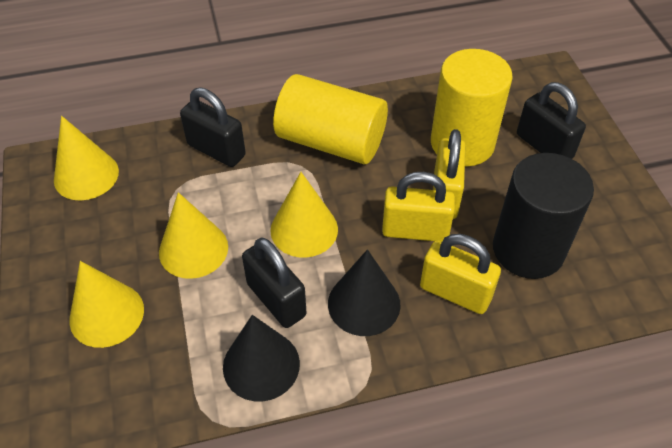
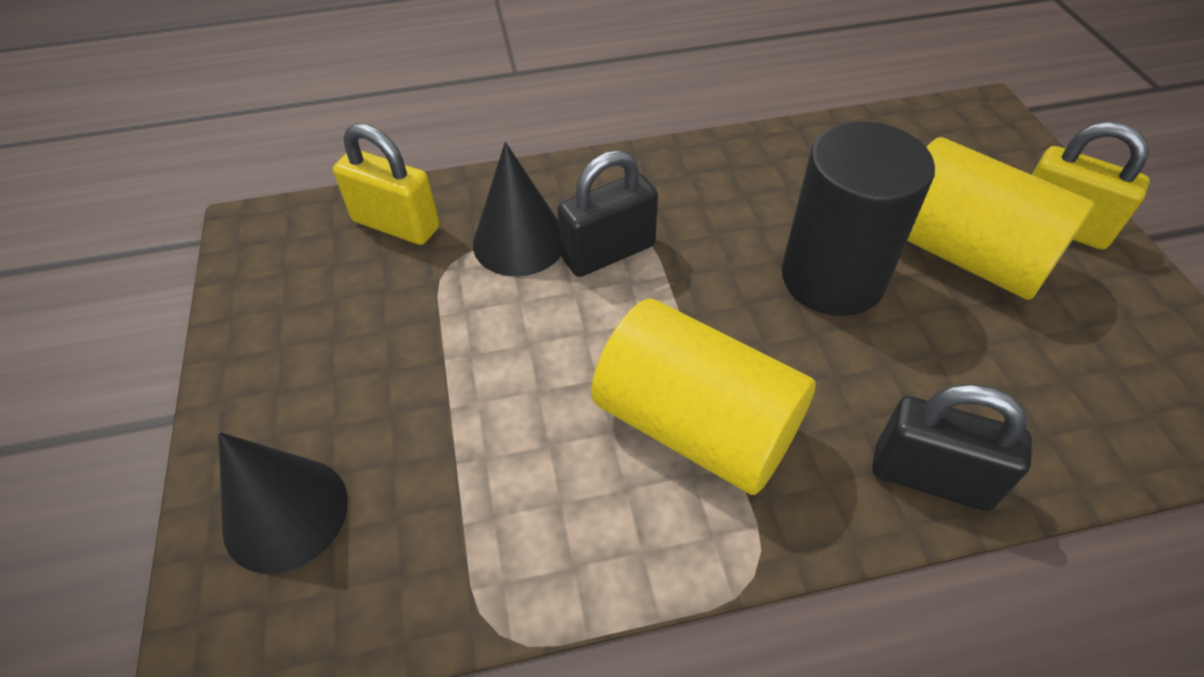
black padlock: 3 -> 2
yellow cone: 4 -> 0
yellow padlock: 3 -> 2

